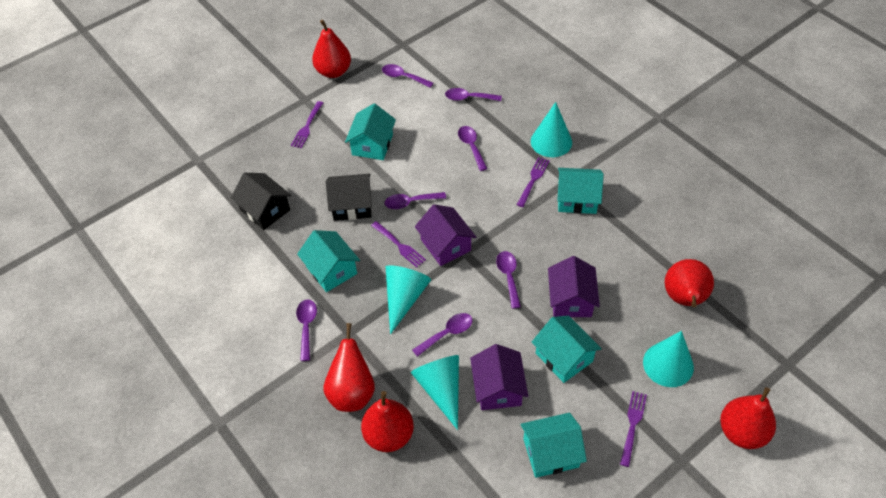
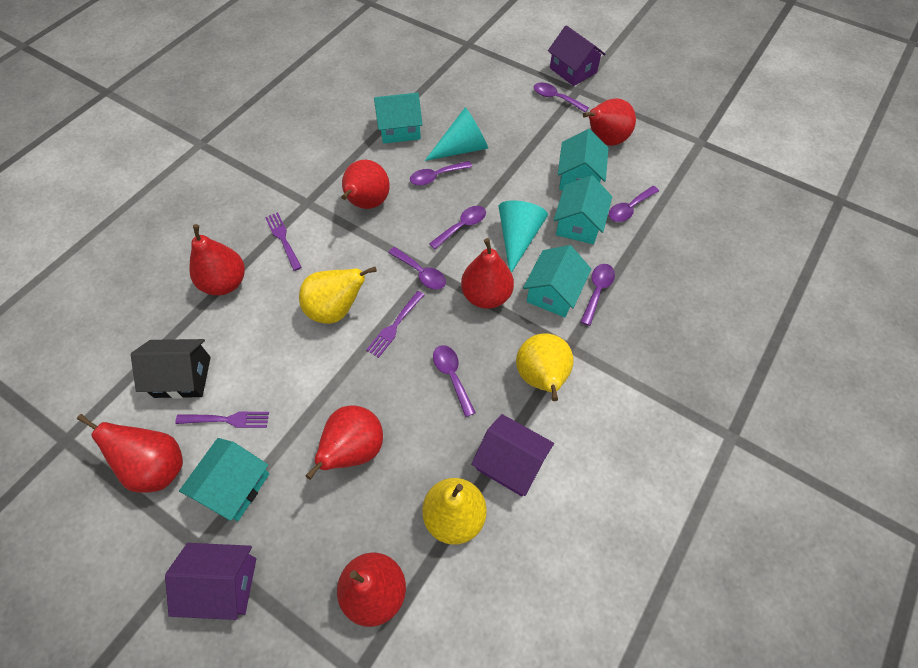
black house: 2 -> 1
purple fork: 4 -> 3
red pear: 5 -> 7
turquoise cone: 4 -> 2
yellow pear: 0 -> 3

